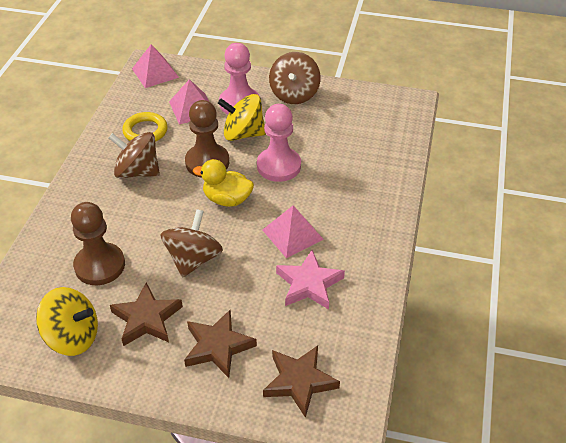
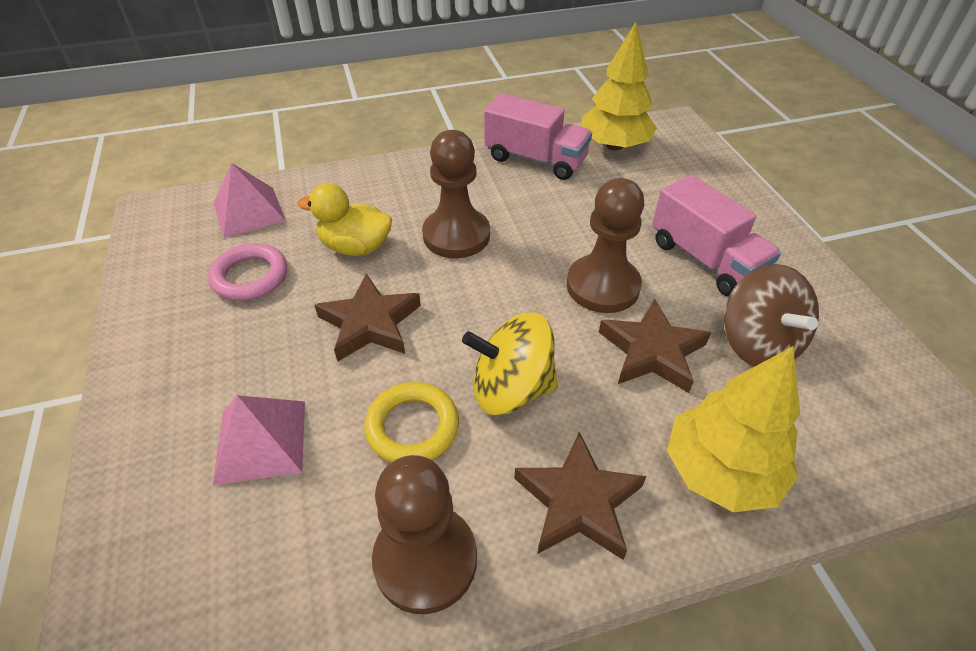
brown pawn: 2 -> 3
brown spinning top: 3 -> 1
pink pawn: 2 -> 0
pink pyramid: 3 -> 2
pink ring: 0 -> 1
pink star: 1 -> 0
pink truck: 0 -> 2
yellow spinning top: 2 -> 1
yellow tree: 0 -> 2

